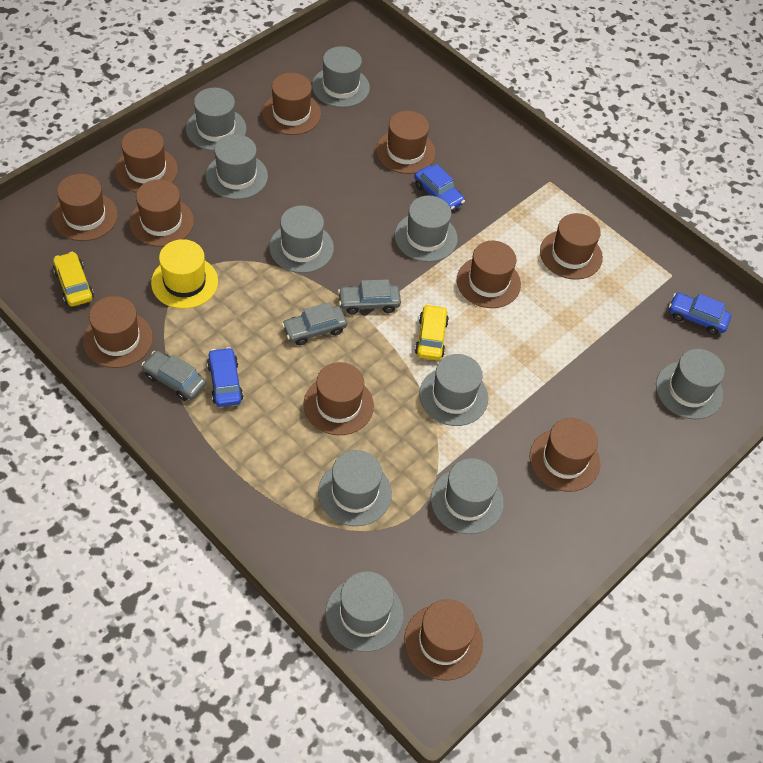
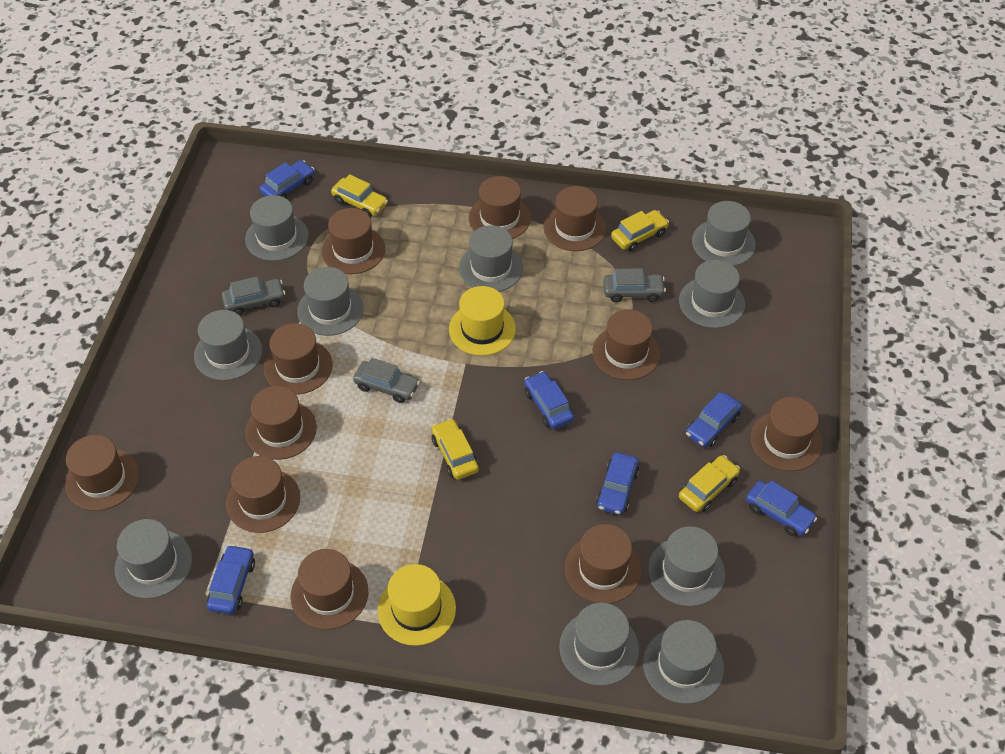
blue car: 3 -> 6
yellow car: 2 -> 4
yellow hat: 1 -> 2

